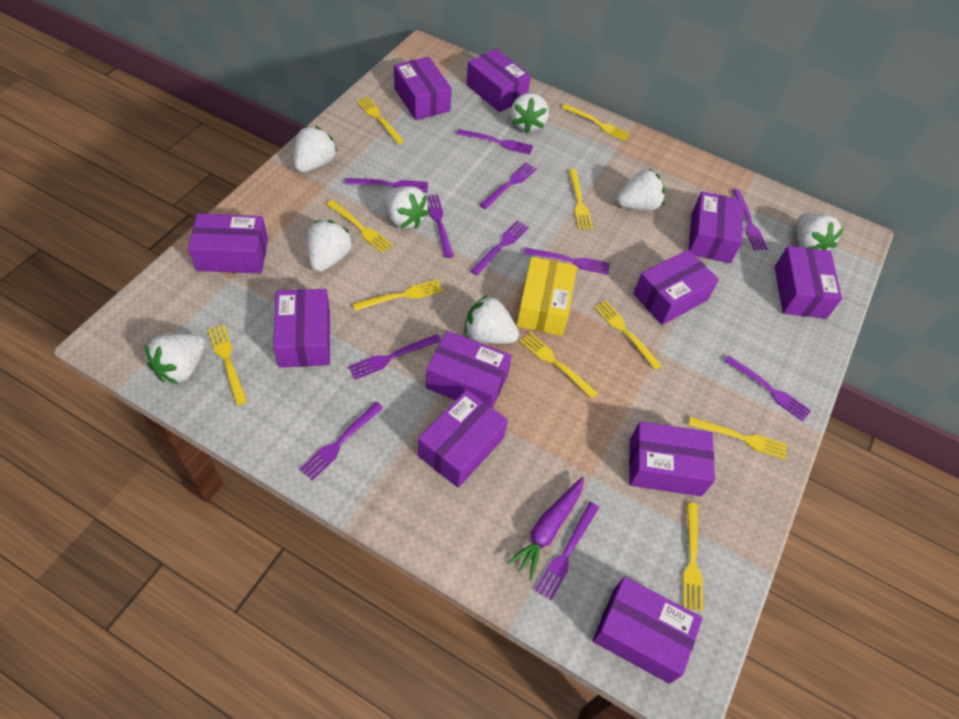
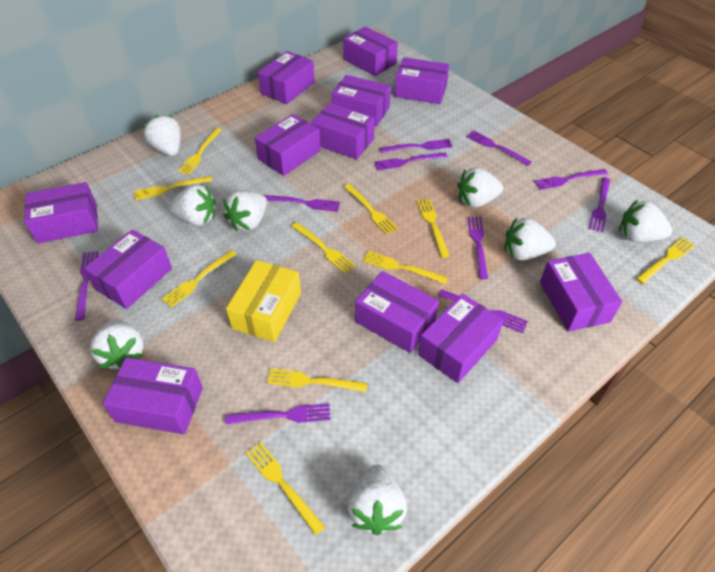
purple box: 11 -> 12
purple carrot: 1 -> 0
purple fork: 11 -> 10

